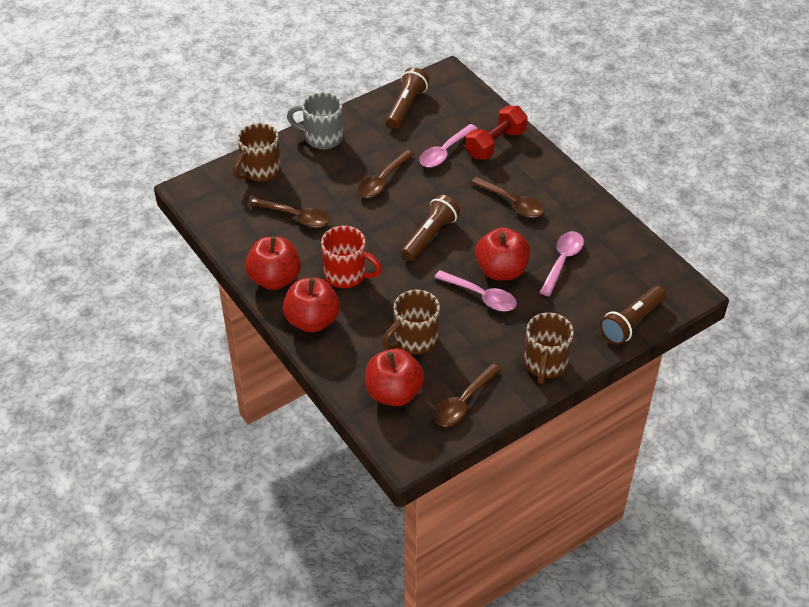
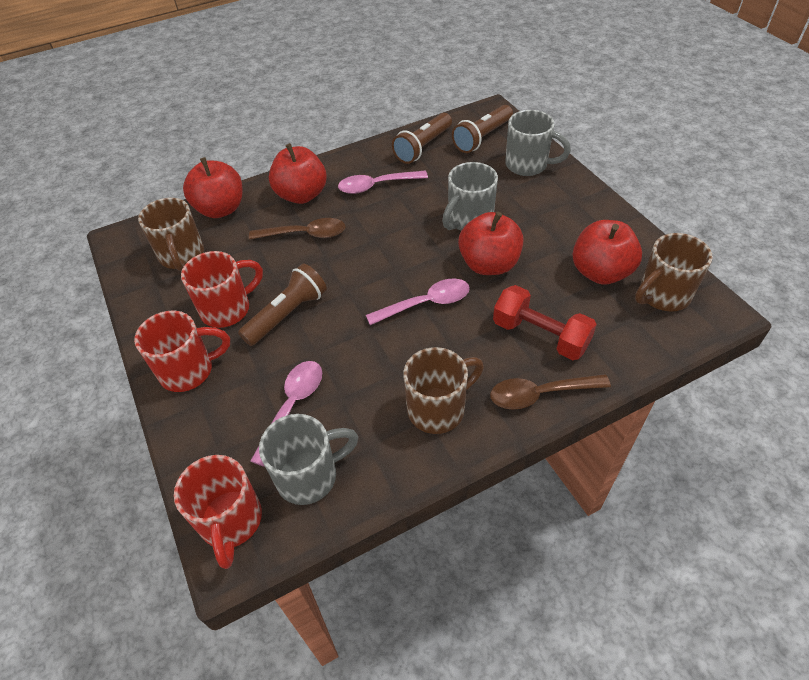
brown spoon: 4 -> 2
grey mug: 1 -> 3
red mug: 1 -> 3

